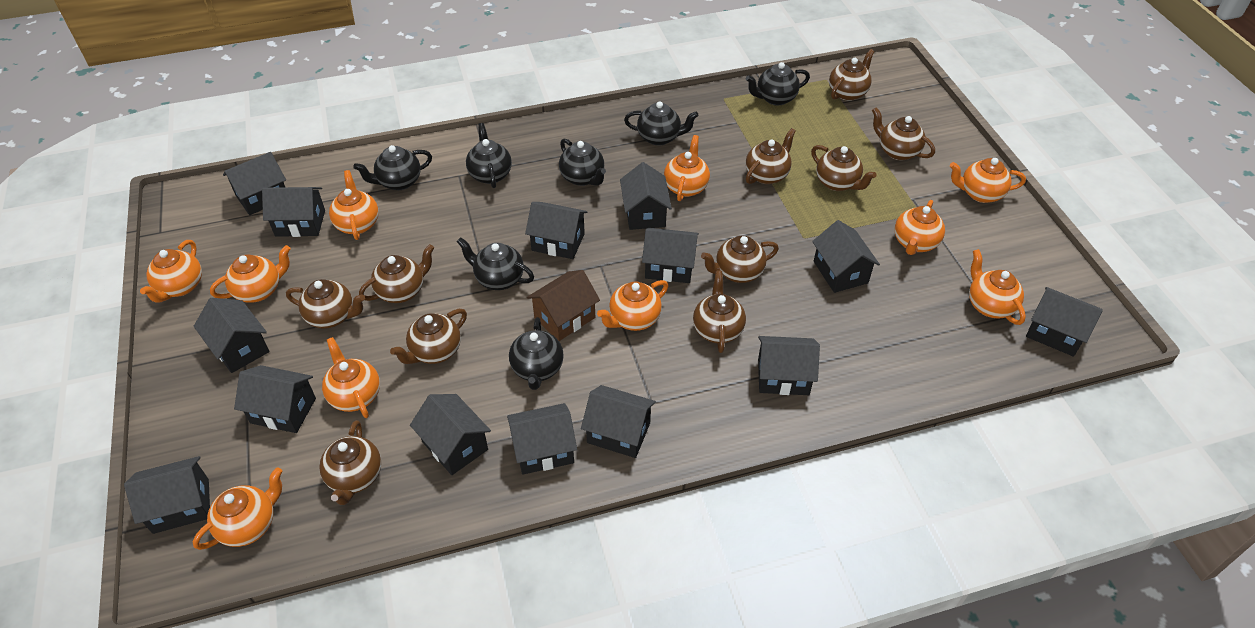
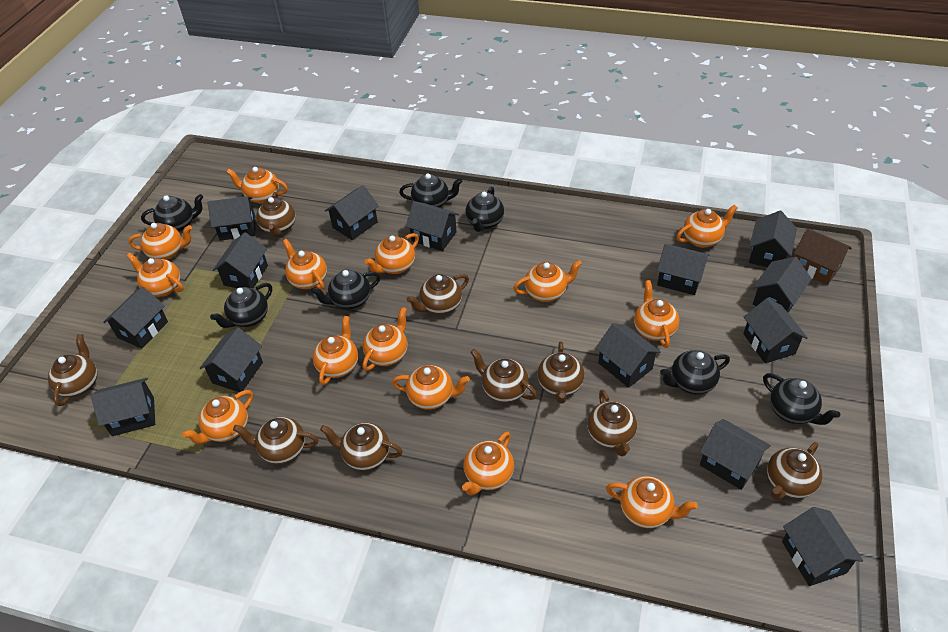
brown teapot: 10 -> 9
orange teapot: 10 -> 14

